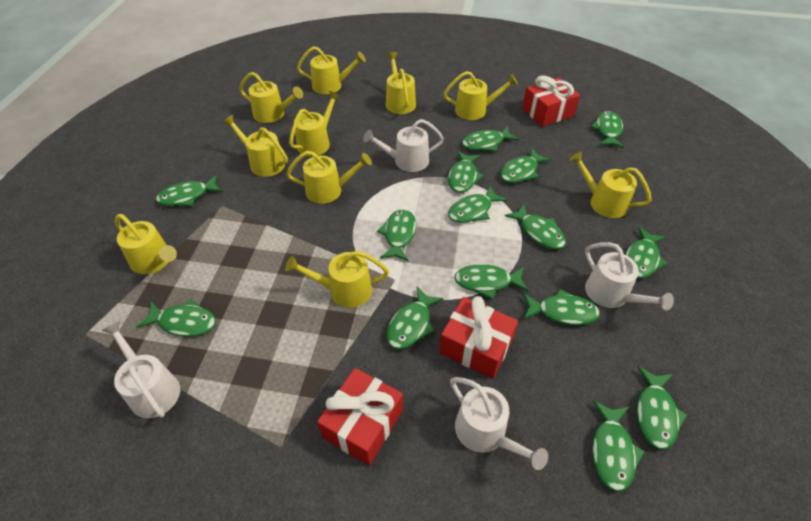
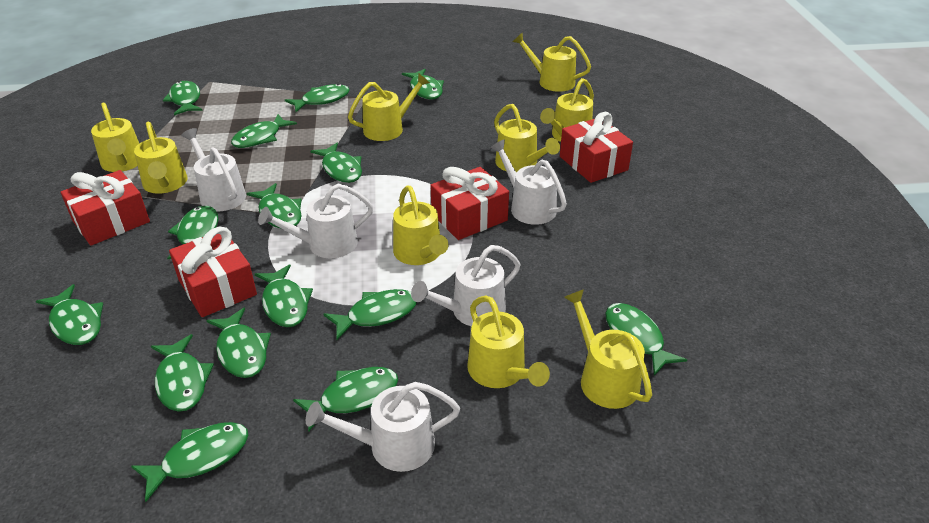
red gift: 3 -> 4
white watering can: 4 -> 5
yellow watering can: 10 -> 9

